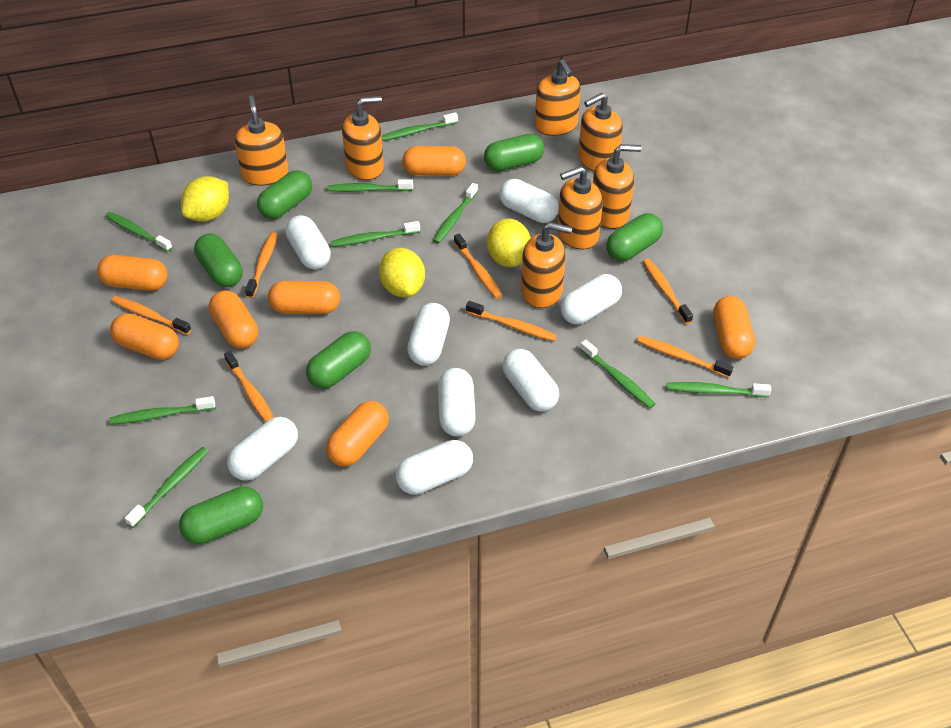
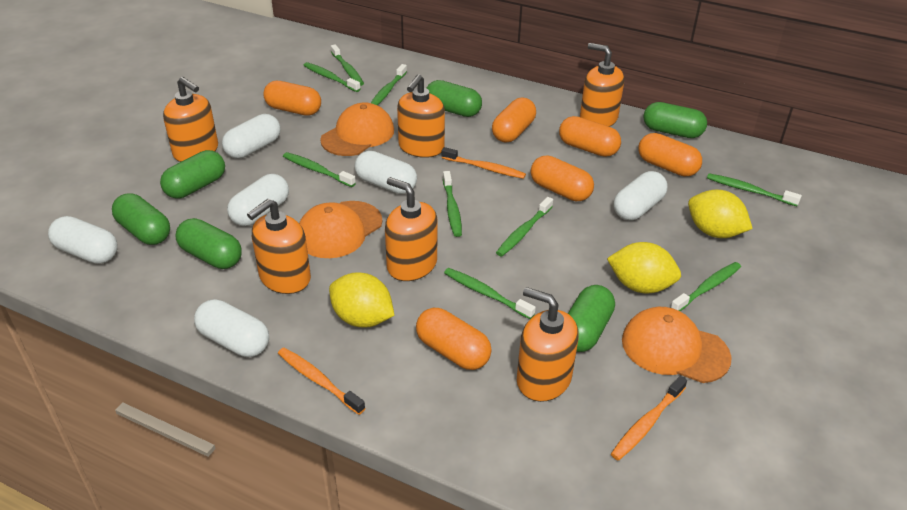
orange cap: 0 -> 3
orange capsule: 7 -> 6
orange soap dispenser: 7 -> 6
orange toothbrush: 7 -> 3
white capsule: 8 -> 6

